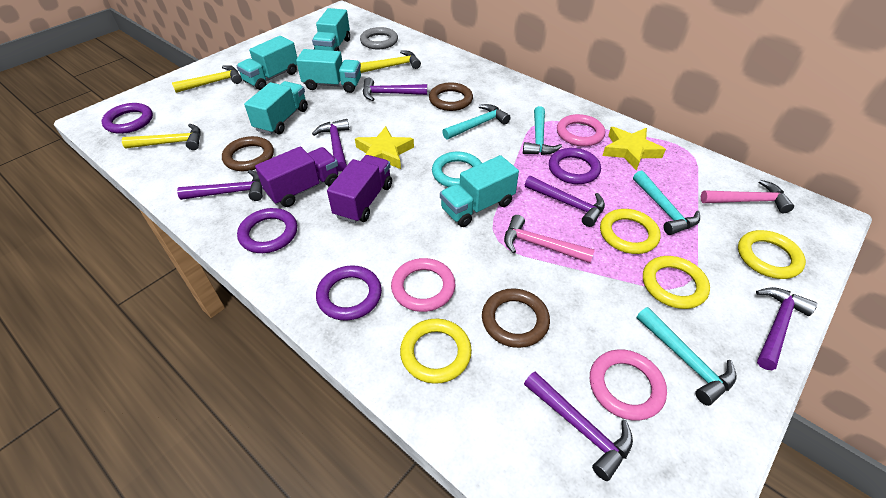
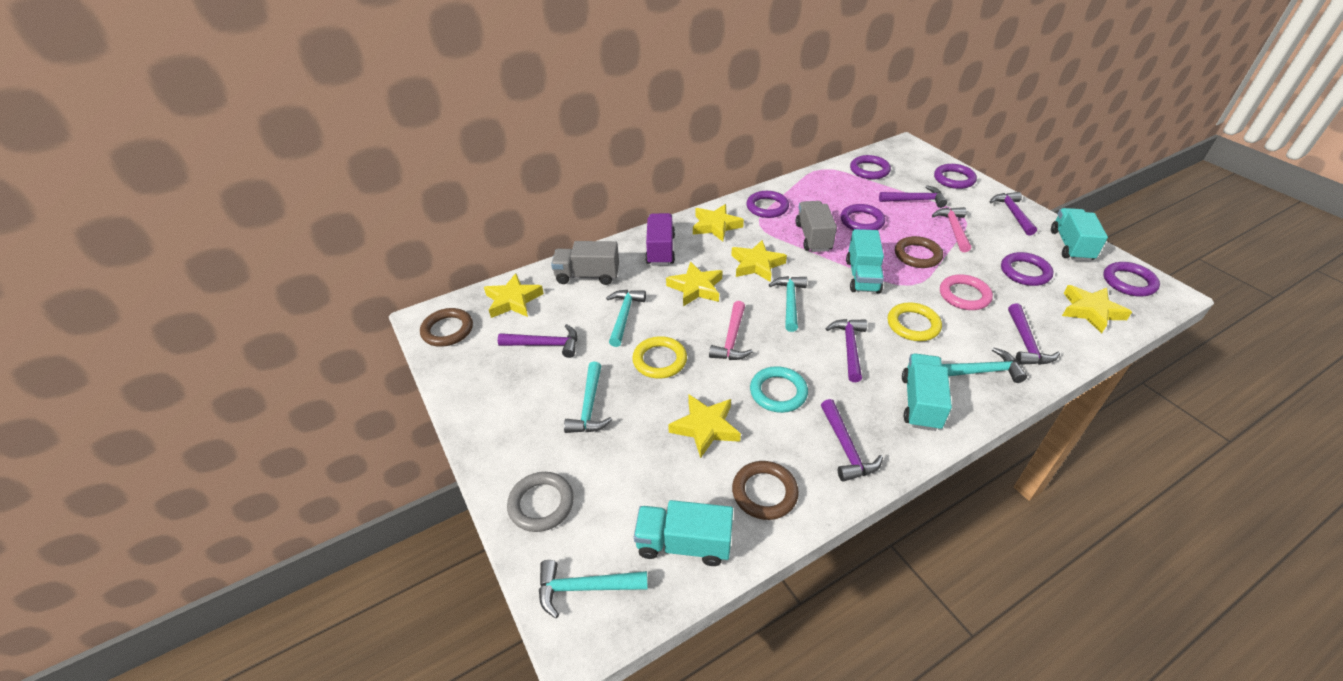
grey truck: 0 -> 2
pink ring: 3 -> 1
purple ring: 4 -> 6
purple truck: 2 -> 1
turquoise hammer: 4 -> 5
turquoise truck: 5 -> 4
yellow hammer: 3 -> 0
yellow ring: 4 -> 2
yellow star: 2 -> 6

